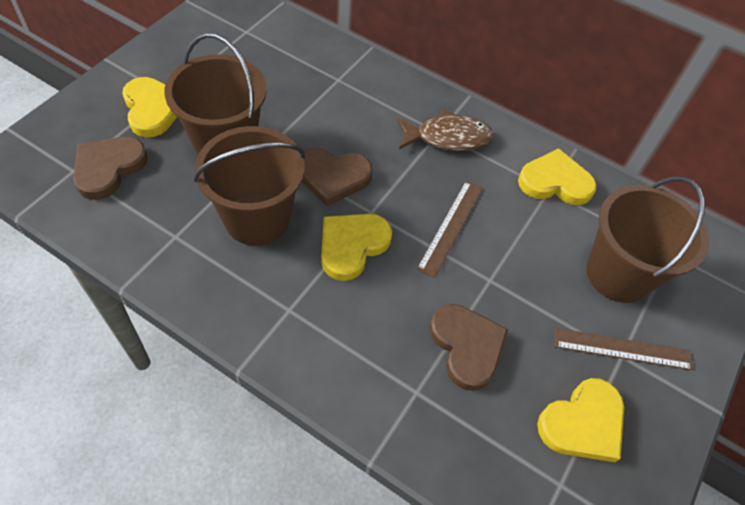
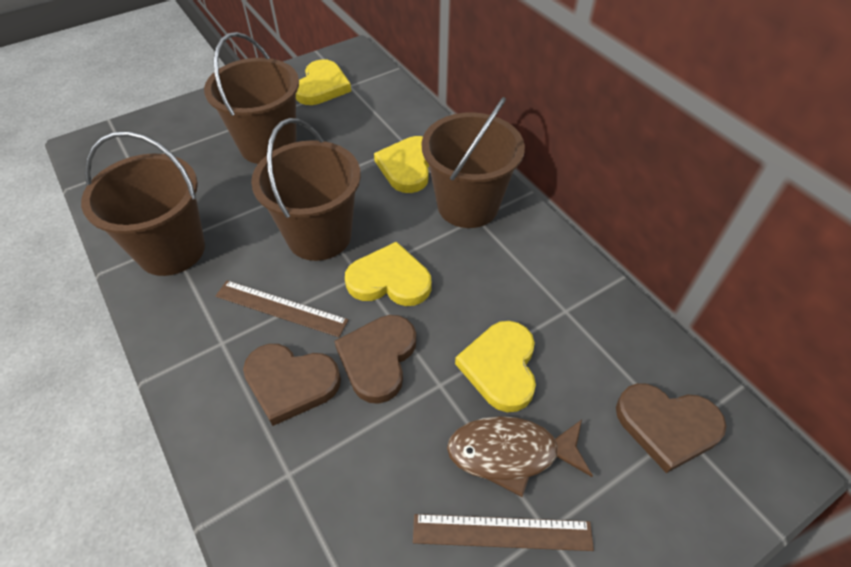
brown bucket: 3 -> 4

